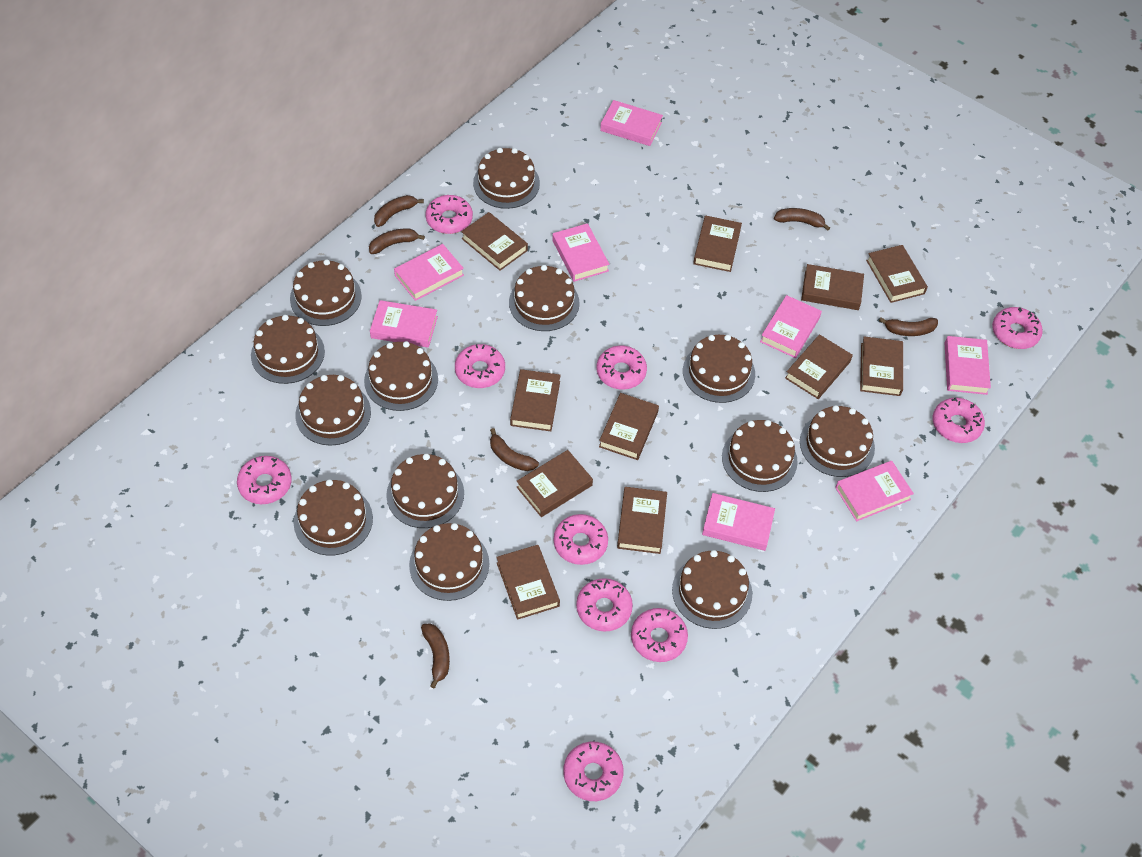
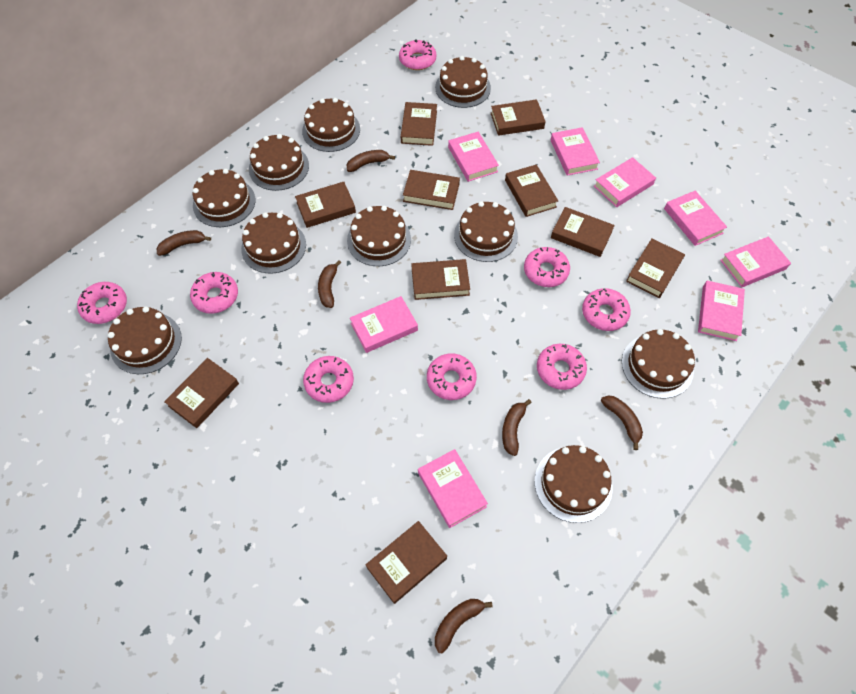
brown book: 11 -> 10
brown cake: 13 -> 10
pink donut: 10 -> 8

